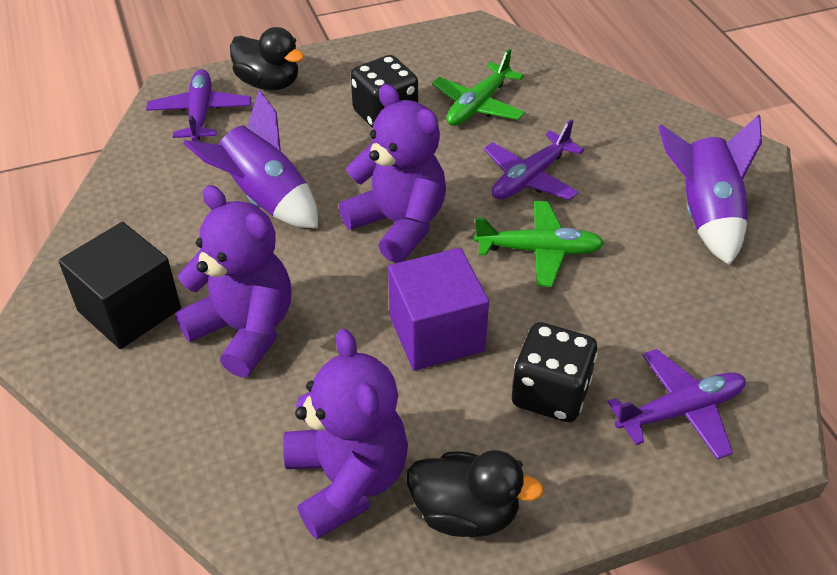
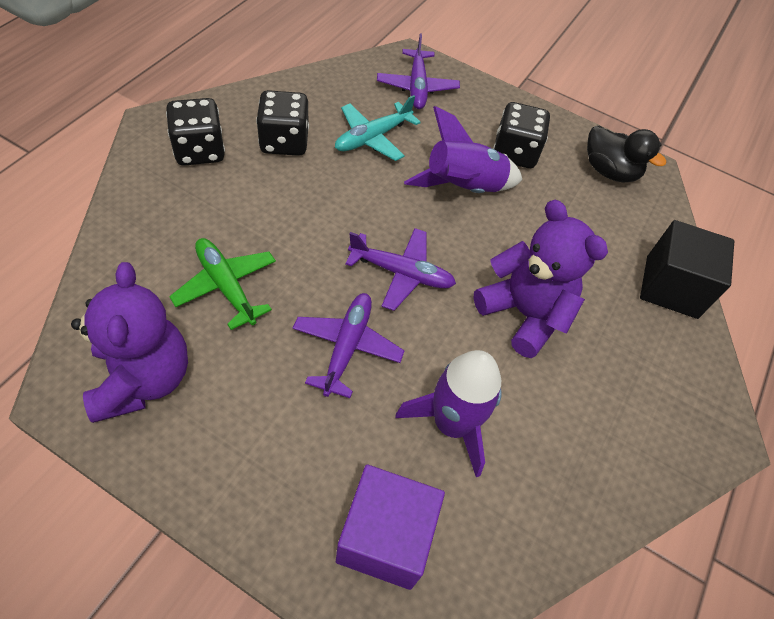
black dice: 2 -> 3
black duck: 2 -> 1
green plane: 2 -> 1
purple teddy bear: 3 -> 2
turquoise plane: 0 -> 1

